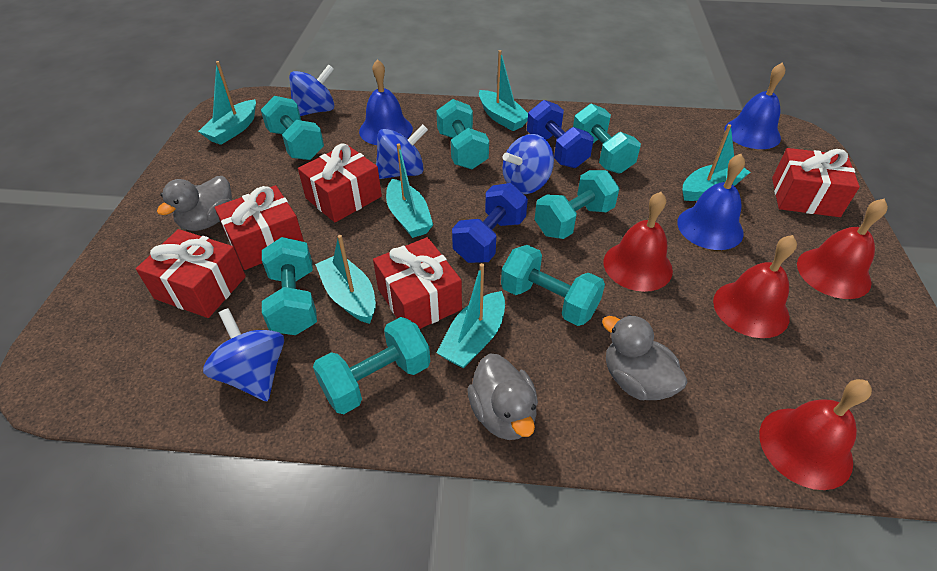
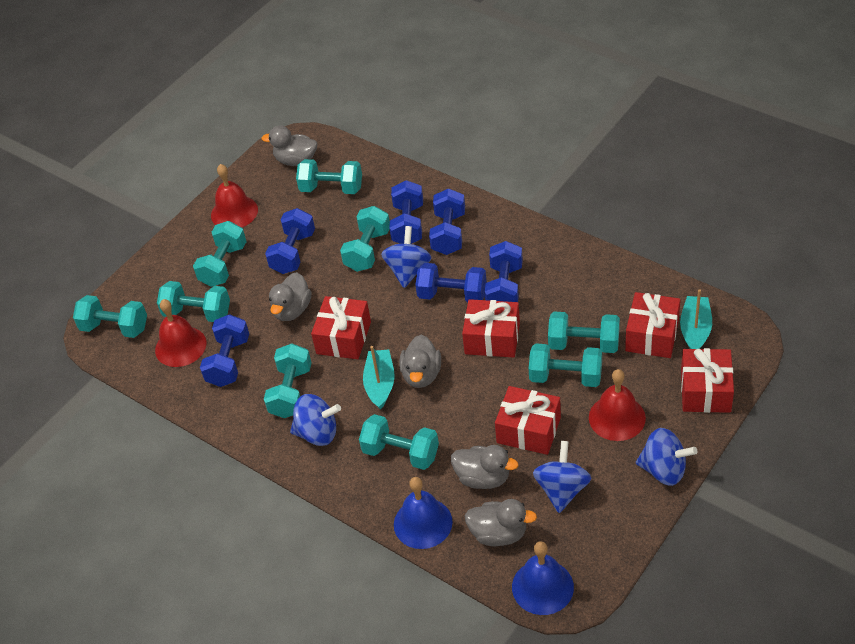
blue bell: 3 -> 2
blue dumbbell: 2 -> 6
grey duck: 3 -> 5
red bell: 4 -> 3
turquoise boat: 6 -> 2
turquoise dumbbell: 7 -> 9

